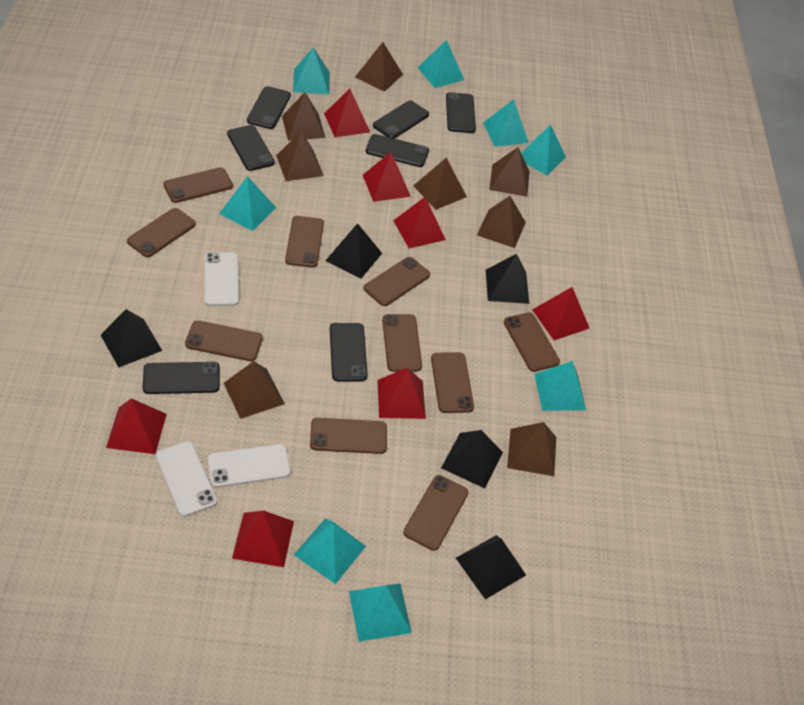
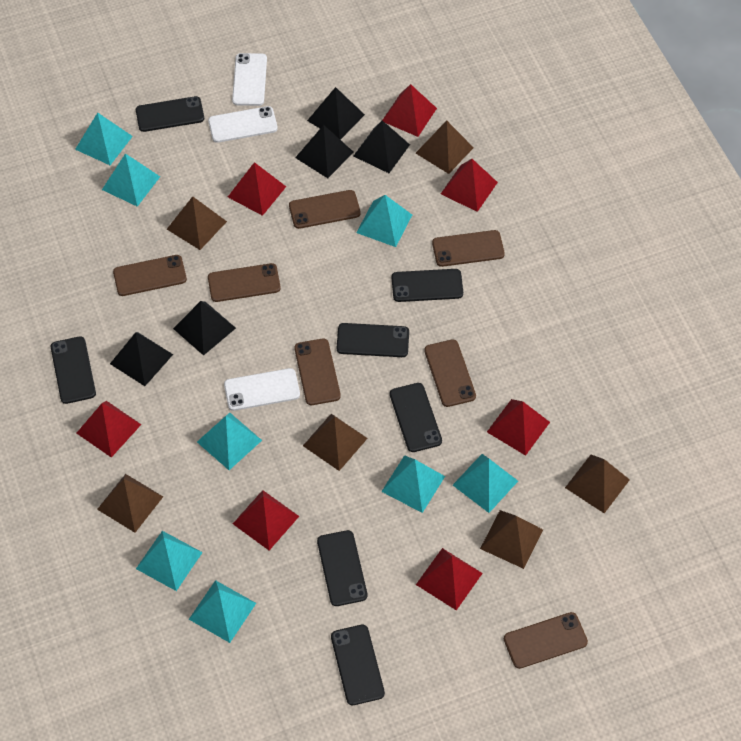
brown phone: 10 -> 7
brown pyramid: 8 -> 6

